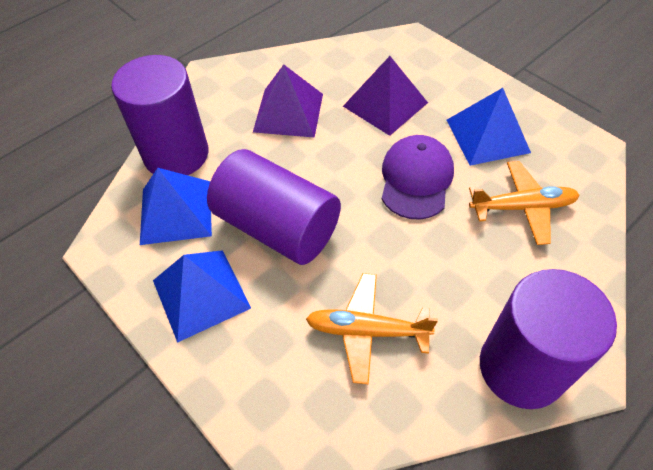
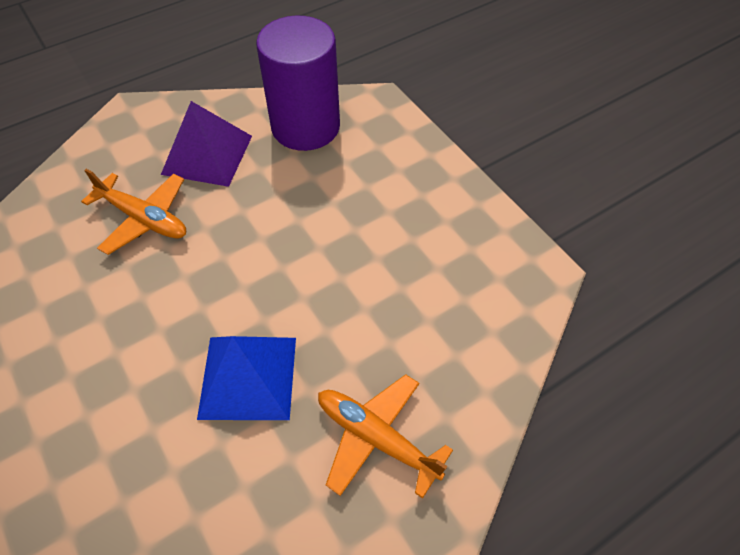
blue pyramid: 3 -> 1
purple cap: 1 -> 0
purple cylinder: 3 -> 1
purple pyramid: 2 -> 1

